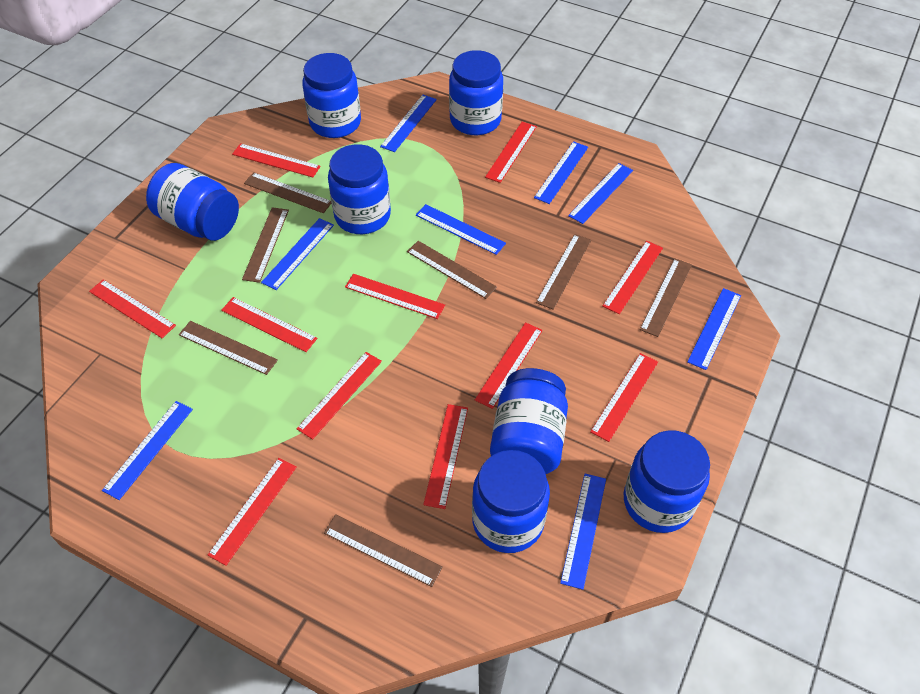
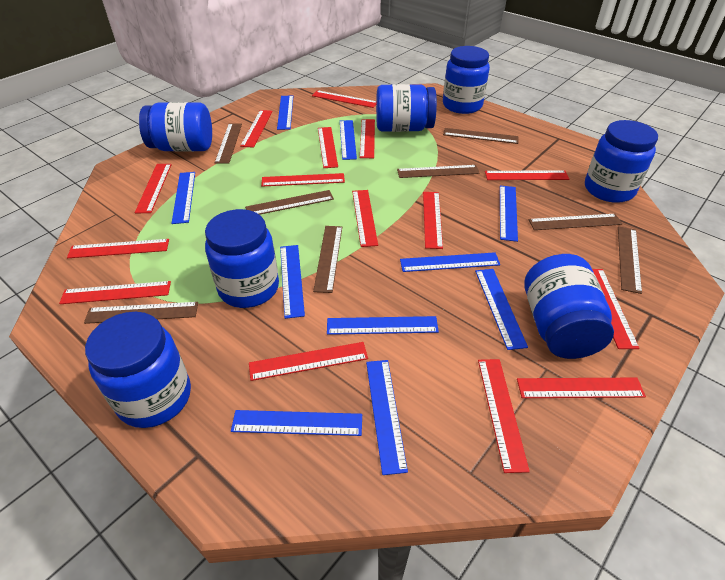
blue ruler: 8 -> 10
brown ruler: 7 -> 8
red ruler: 11 -> 15

